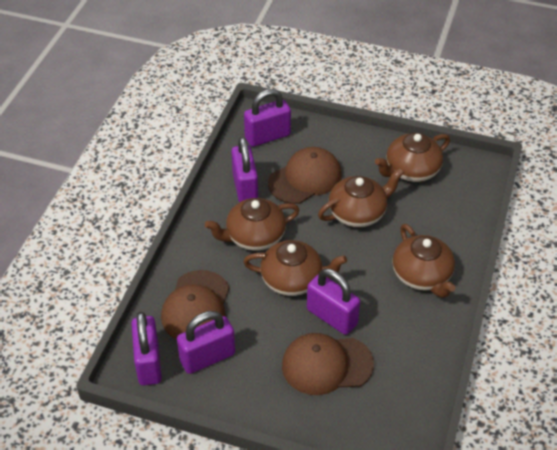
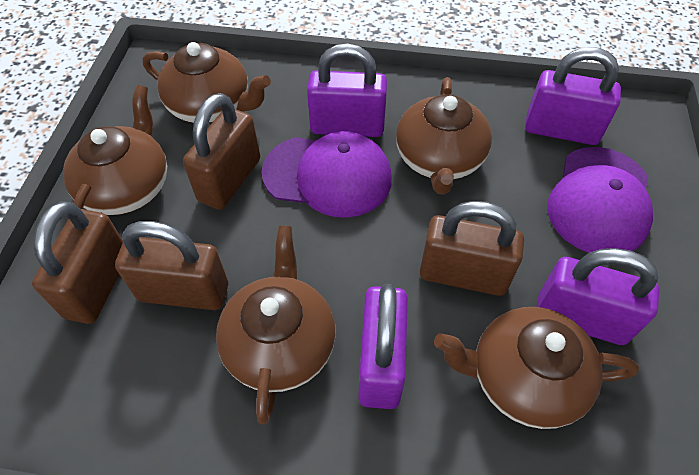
brown cap: 3 -> 0
brown padlock: 0 -> 4
purple cap: 0 -> 2
purple padlock: 5 -> 4

